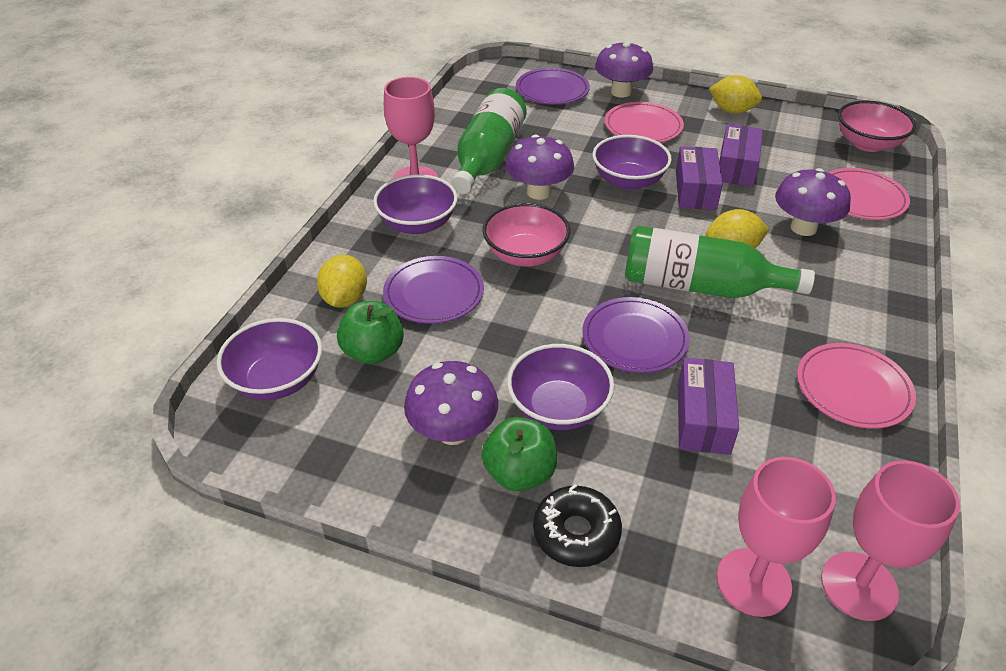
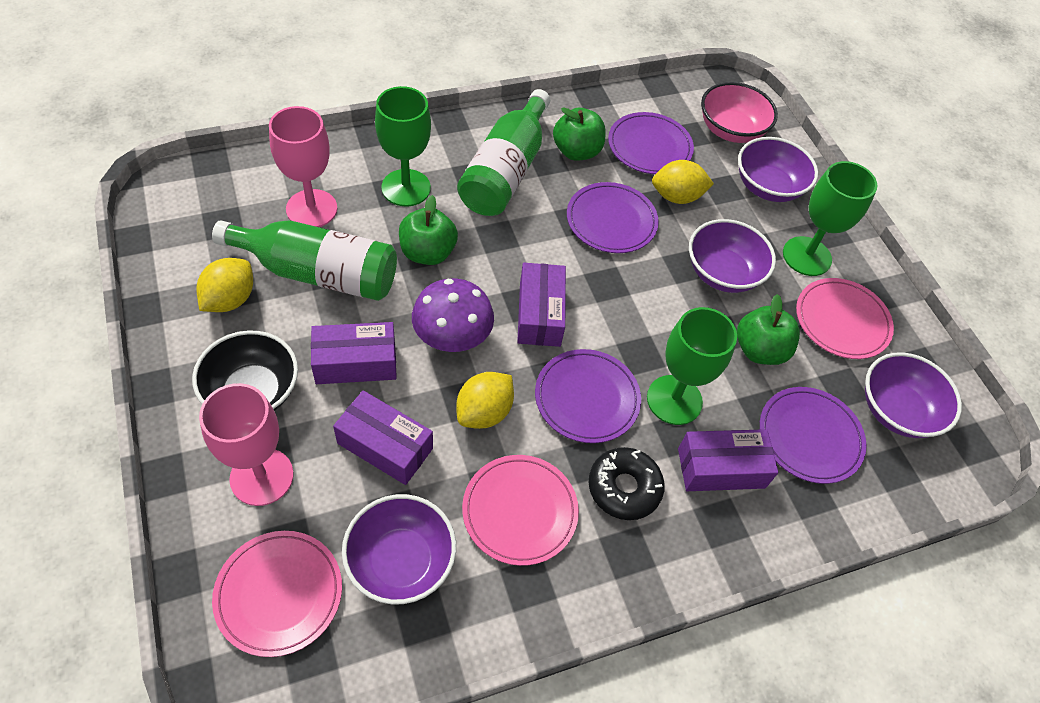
black bowl: 0 -> 1
green apple: 2 -> 3
green goblet: 0 -> 3
pink bowl: 2 -> 1
pink goblet: 3 -> 2
purple box: 3 -> 4
purple mushroom: 4 -> 1
purple plate: 3 -> 4

